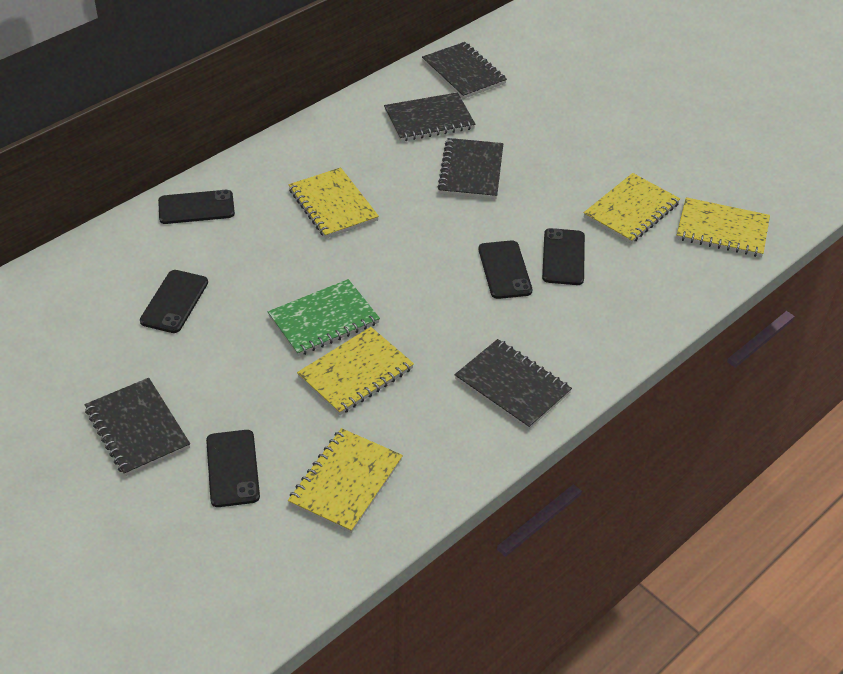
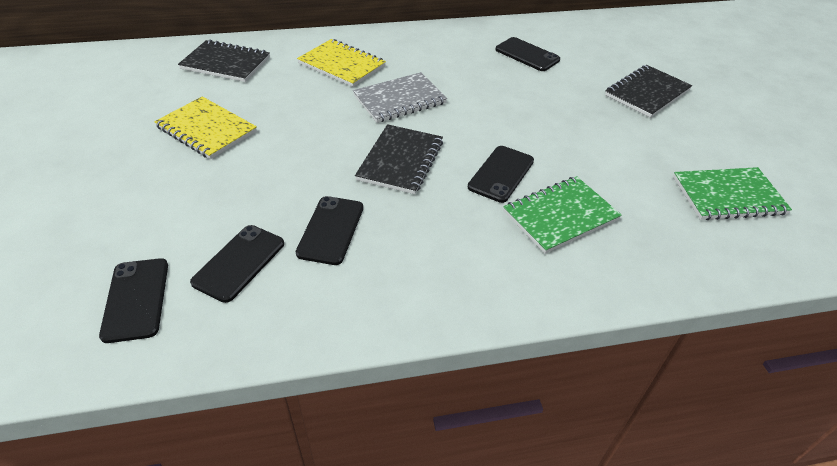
black notebook: 5 -> 3
green notebook: 1 -> 2
grey notebook: 0 -> 1
yellow notebook: 5 -> 2

